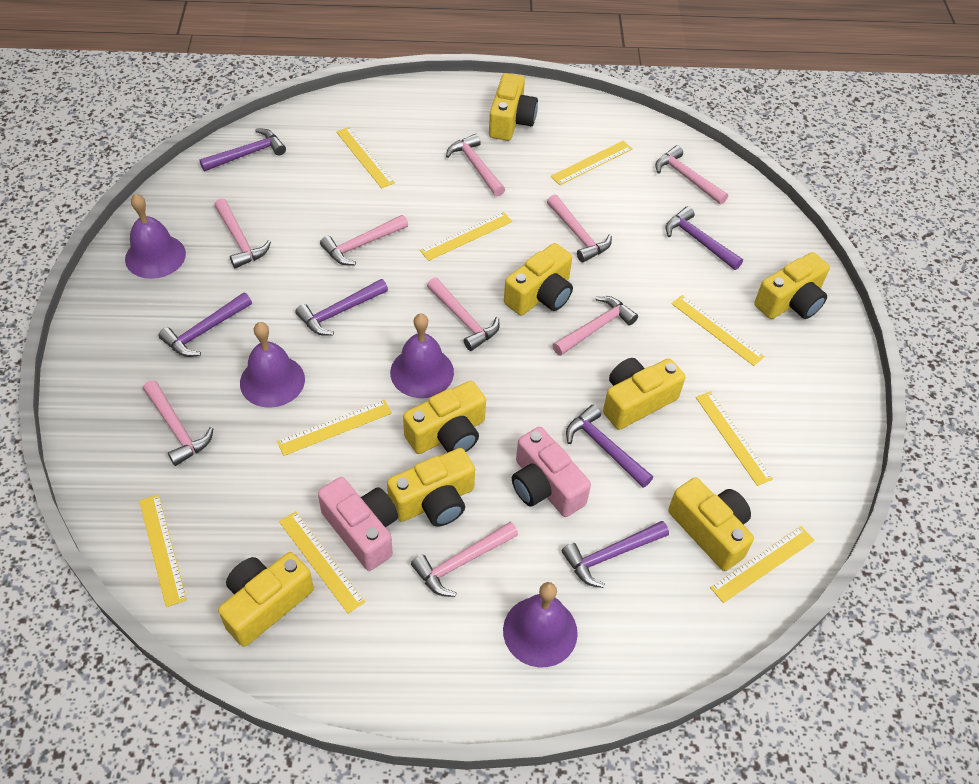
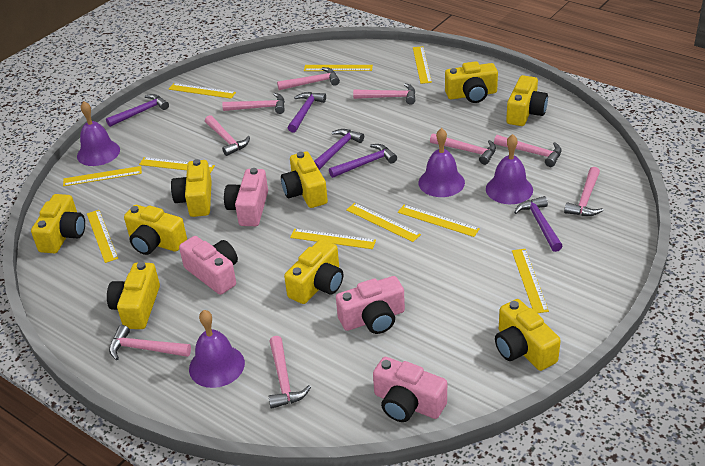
pink camera: 2 -> 4
purple hammer: 6 -> 5
yellow camera: 8 -> 9
yellow ruler: 9 -> 10

